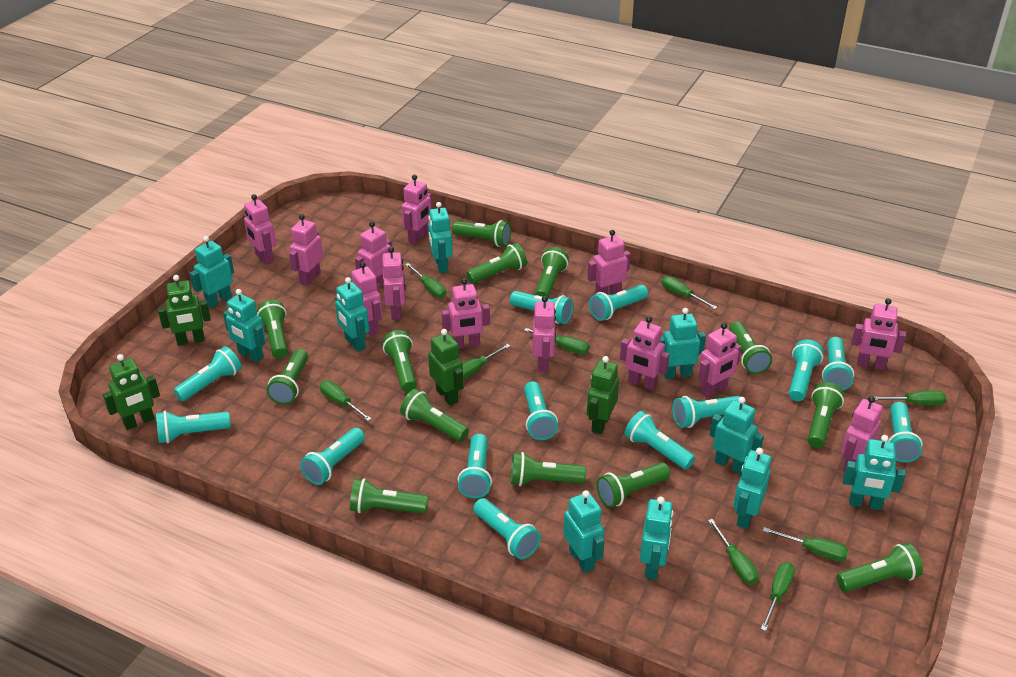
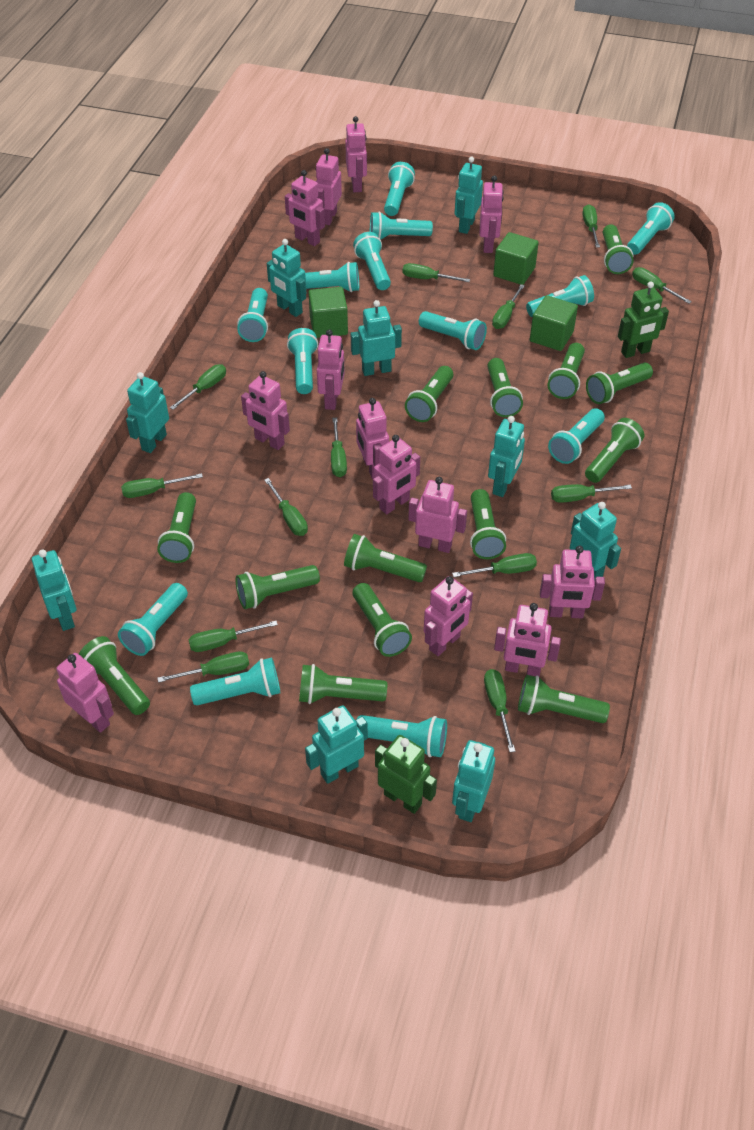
green cube: 0 -> 3
green flashlight: 13 -> 14
green robot: 4 -> 2
green screwdriver: 9 -> 13
turquoise robot: 10 -> 9

